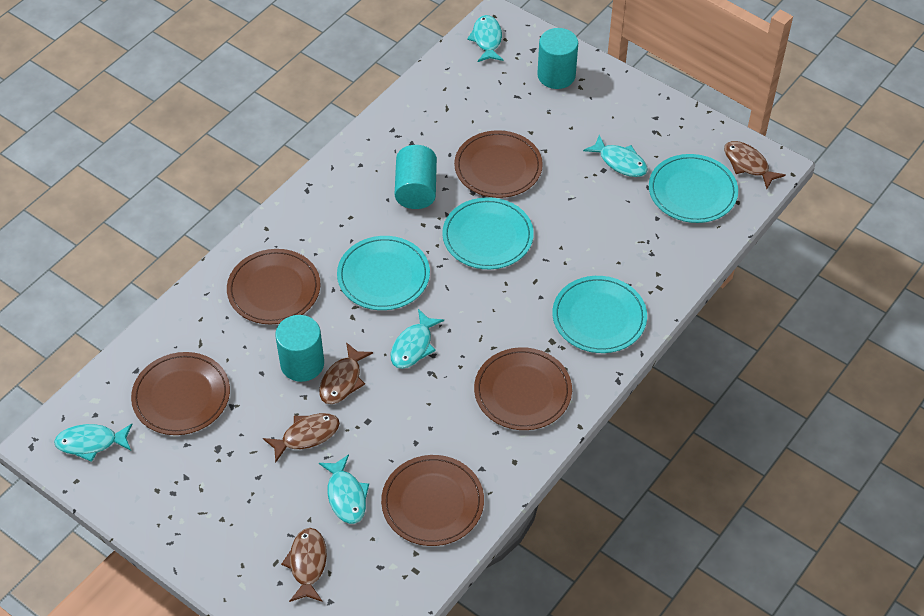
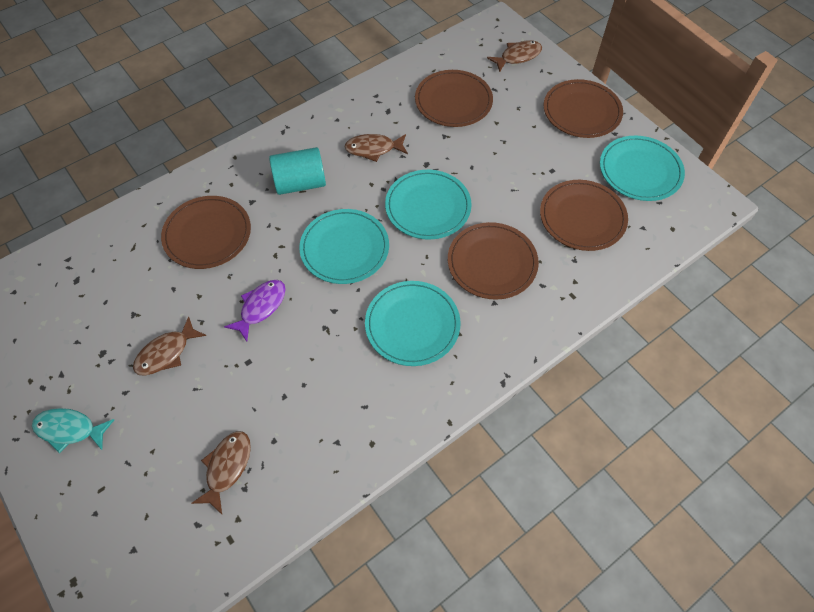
purple fish: 0 -> 1
turquoise cylinder: 3 -> 1
turquoise fish: 5 -> 1

